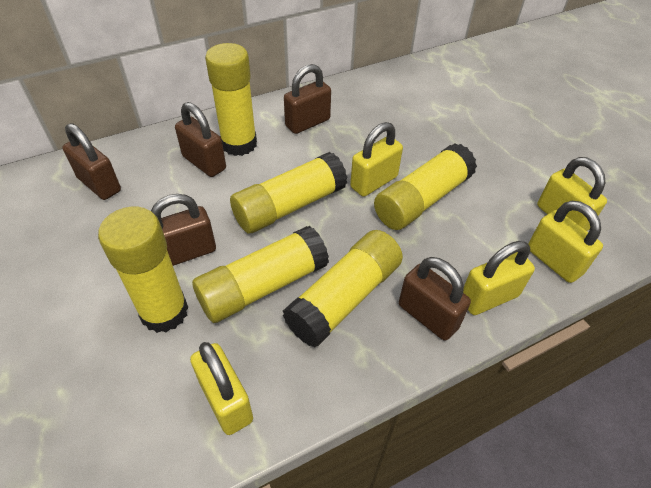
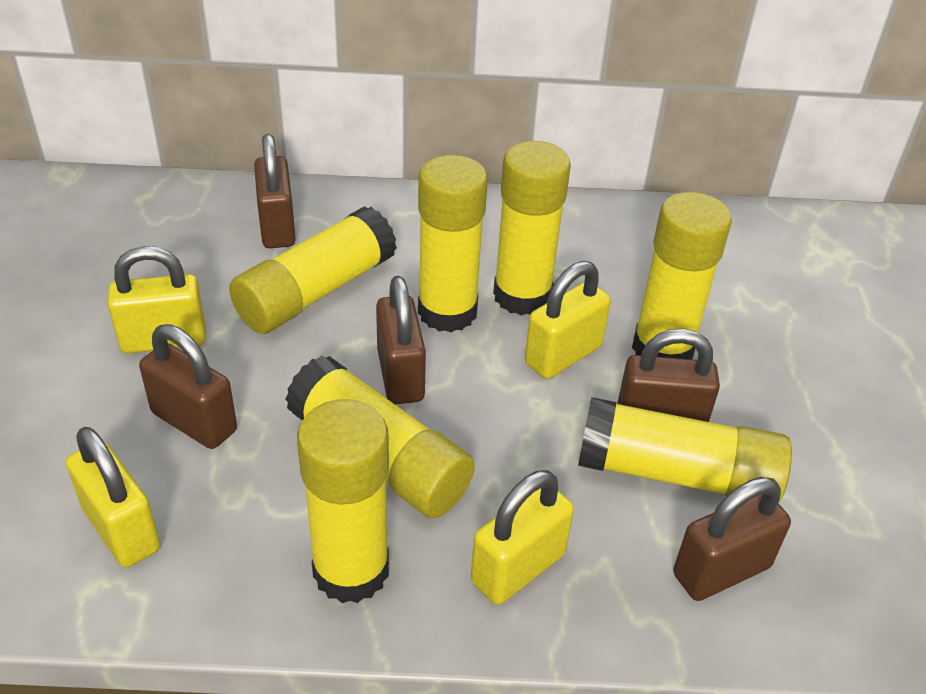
yellow glue stick: 6 -> 7
yellow padlock: 5 -> 4

